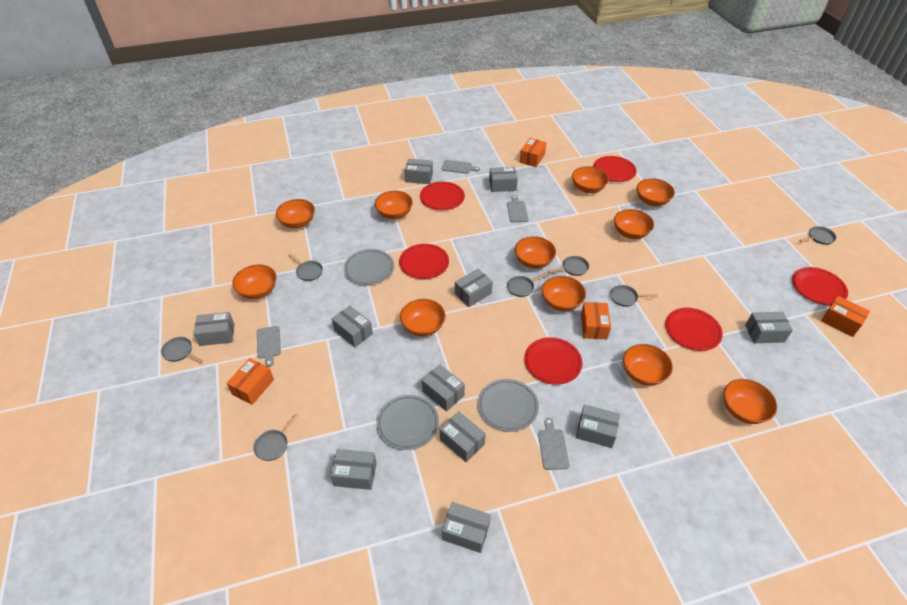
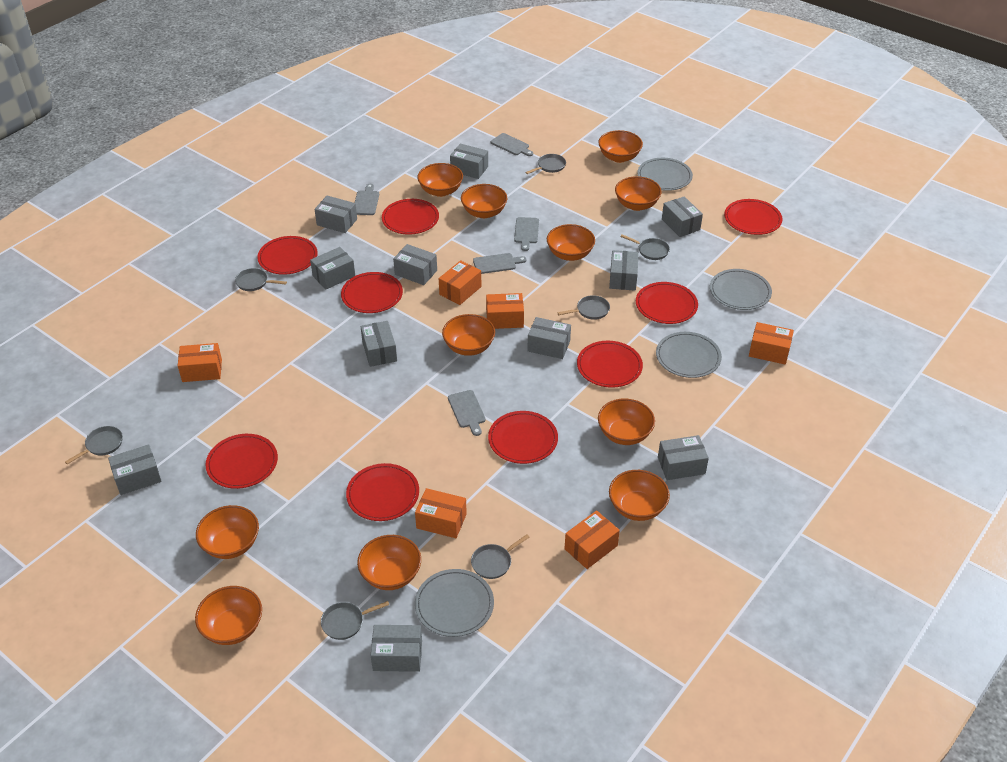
grey cutting board: 4 -> 5
grey plate: 3 -> 4
orange box: 4 -> 6
red plate: 6 -> 9

